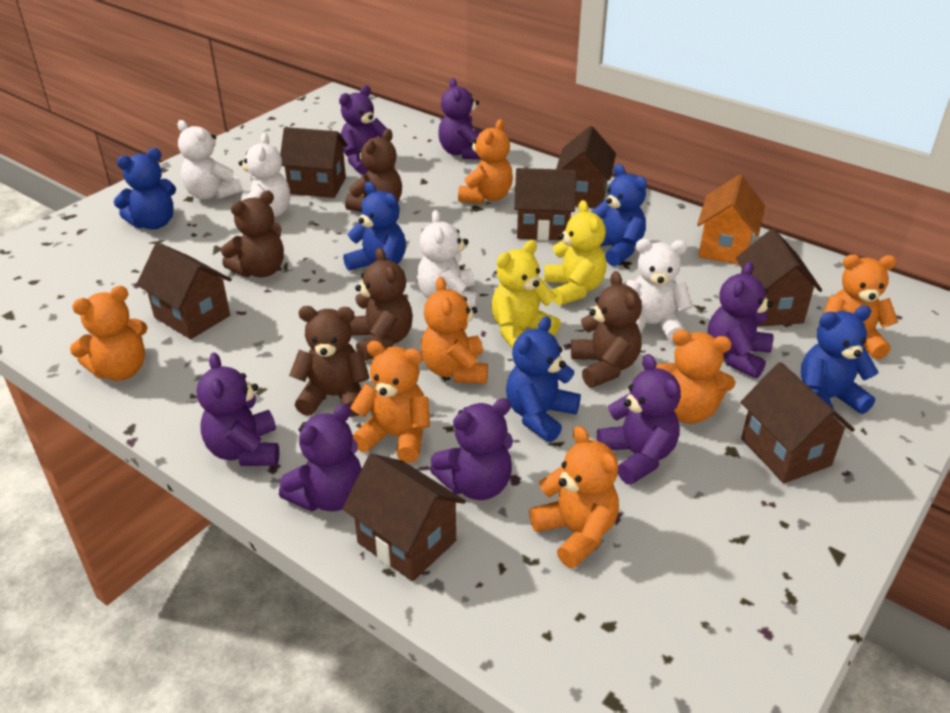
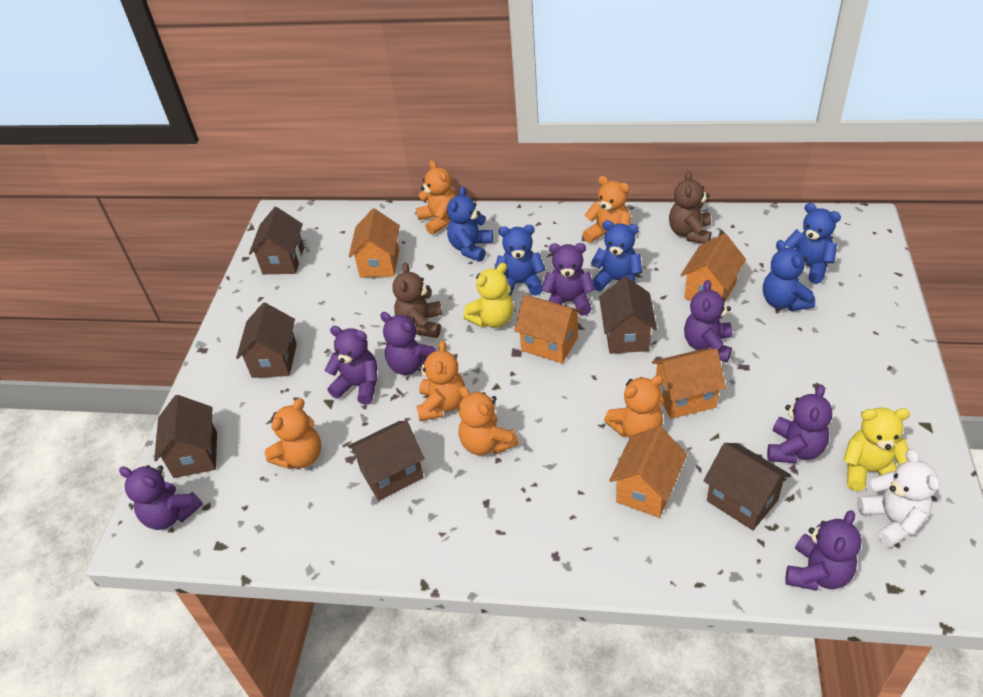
brown house: 7 -> 6
brown teddy bear: 5 -> 2
orange house: 1 -> 5
orange teddy bear: 7 -> 6
white teddy bear: 4 -> 1

